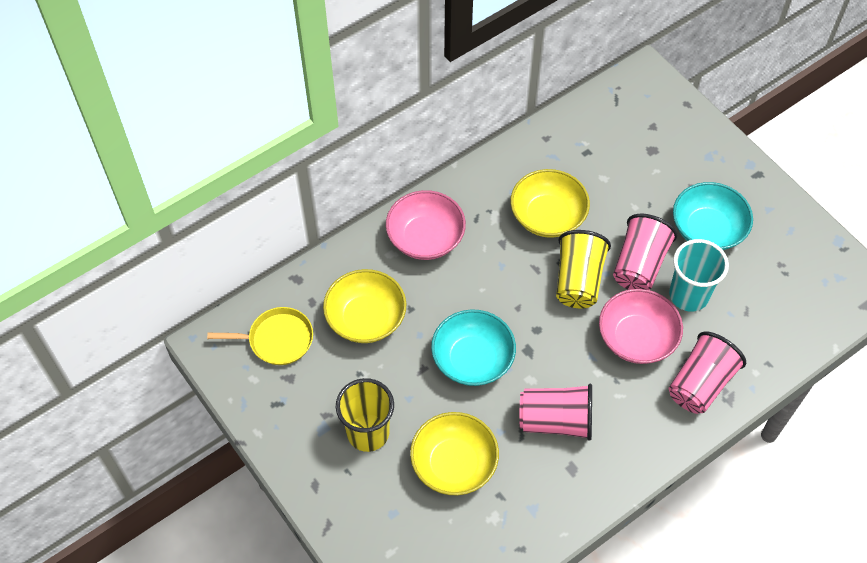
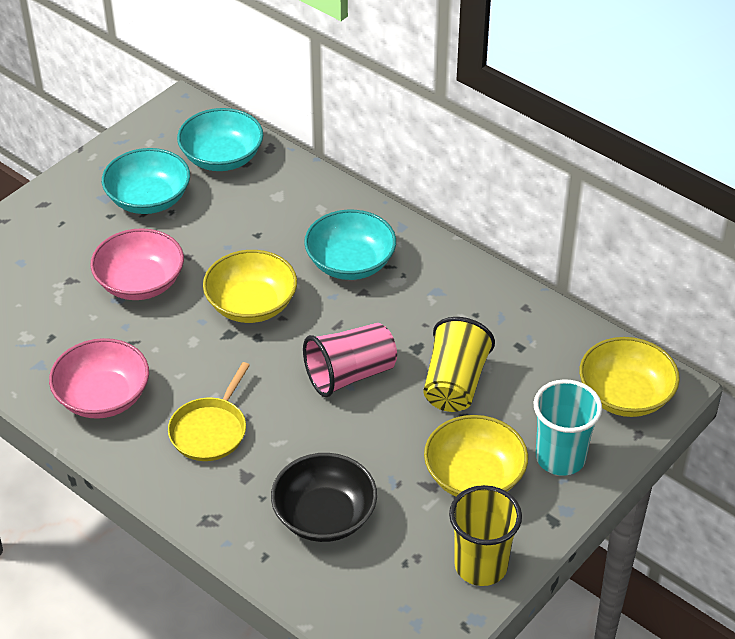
black bowl: 0 -> 1
pink cup: 3 -> 1
turquoise bowl: 2 -> 3

